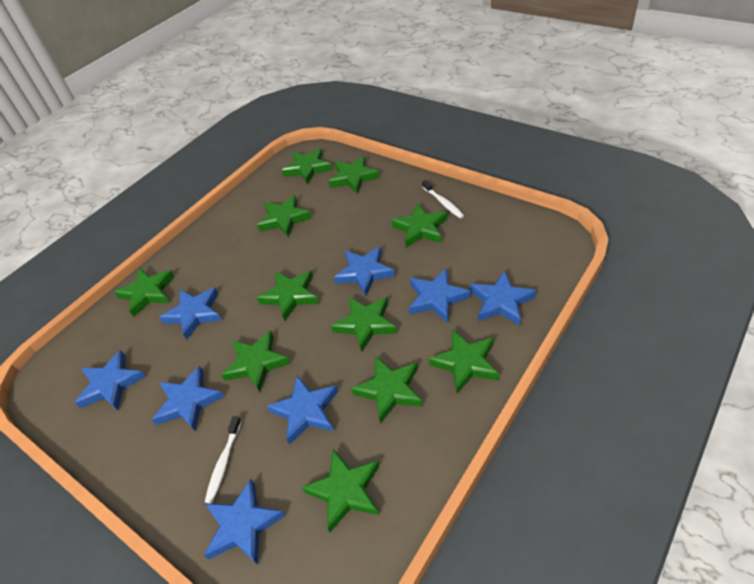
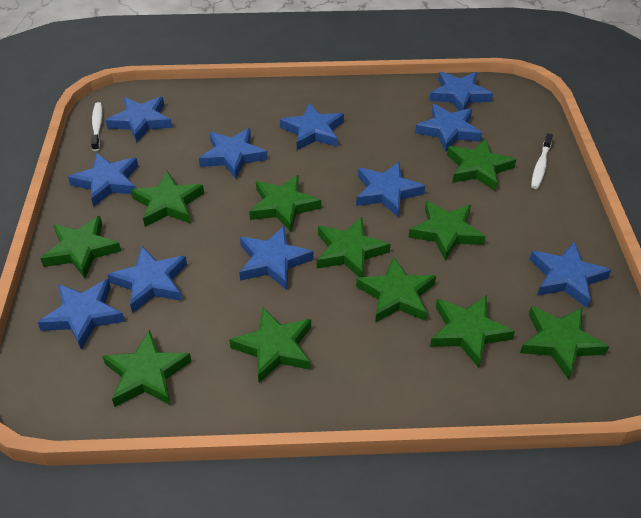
blue star: 8 -> 11

